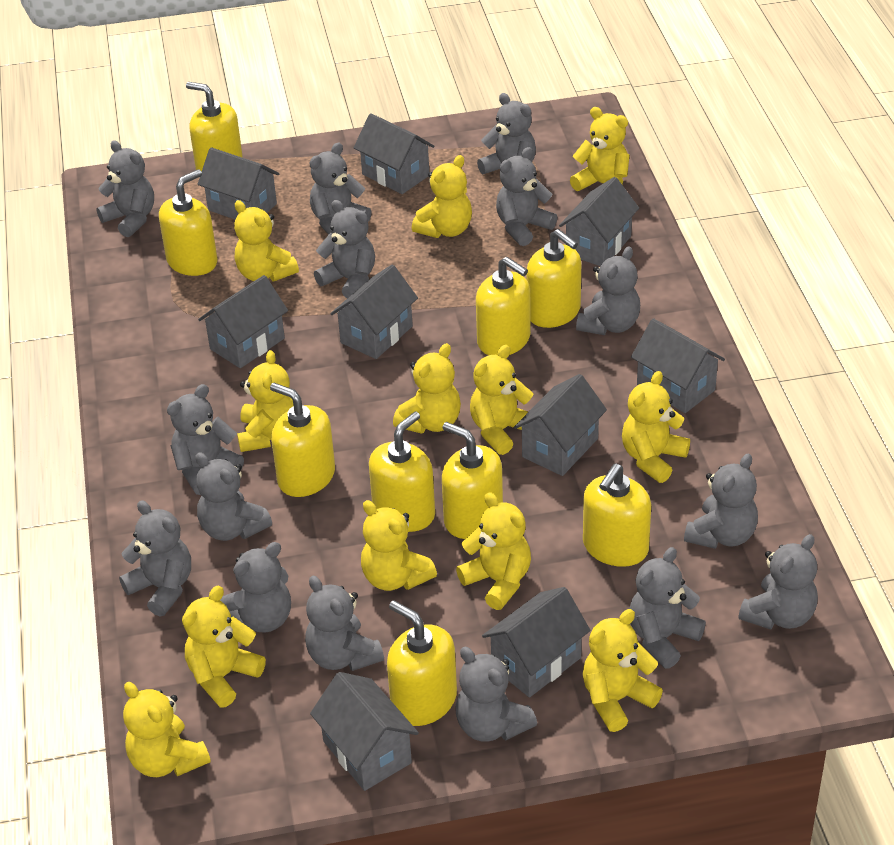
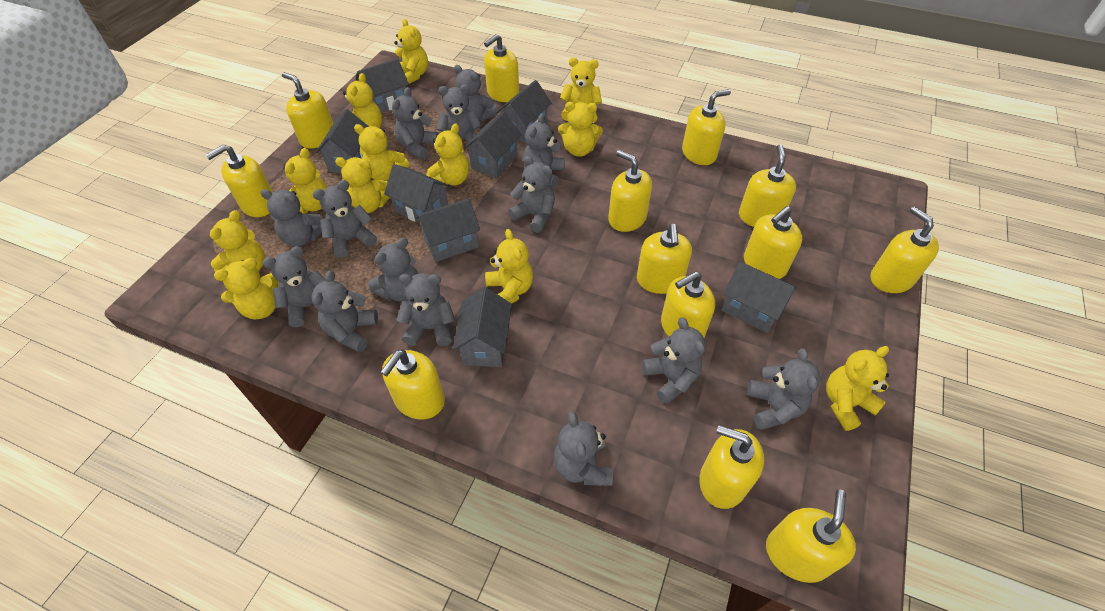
grey house: 9 -> 8
grey teddy bear: 15 -> 14
yellow soap dispenser: 9 -> 13

